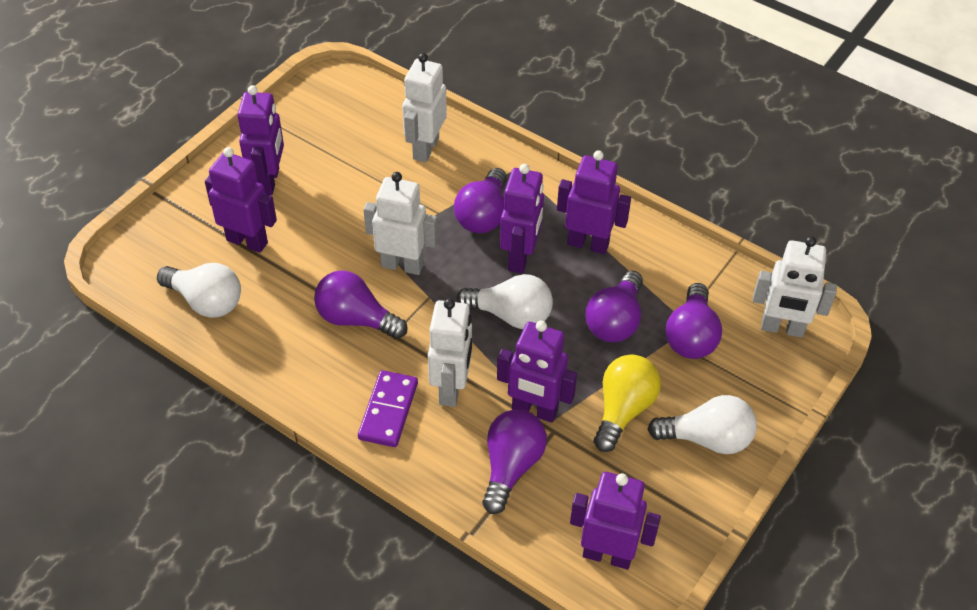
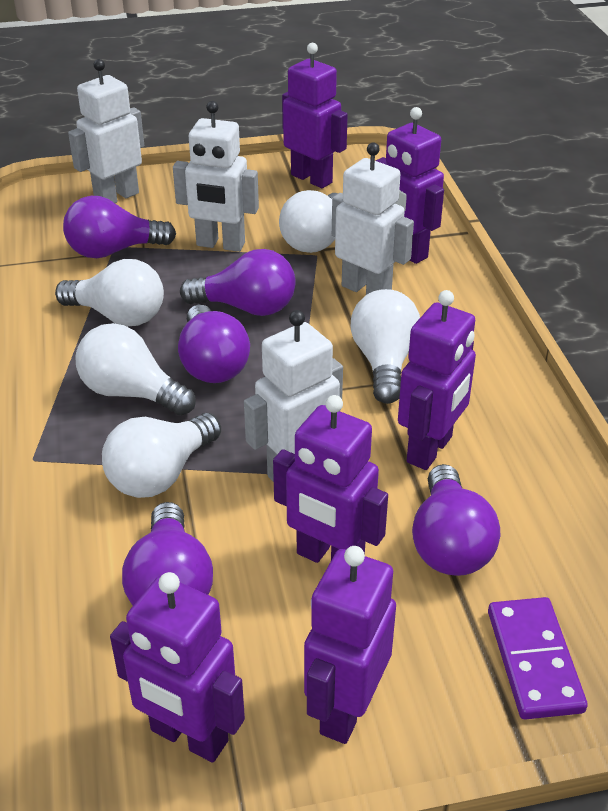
white light bulb: 3 -> 5
yellow light bulb: 1 -> 0

